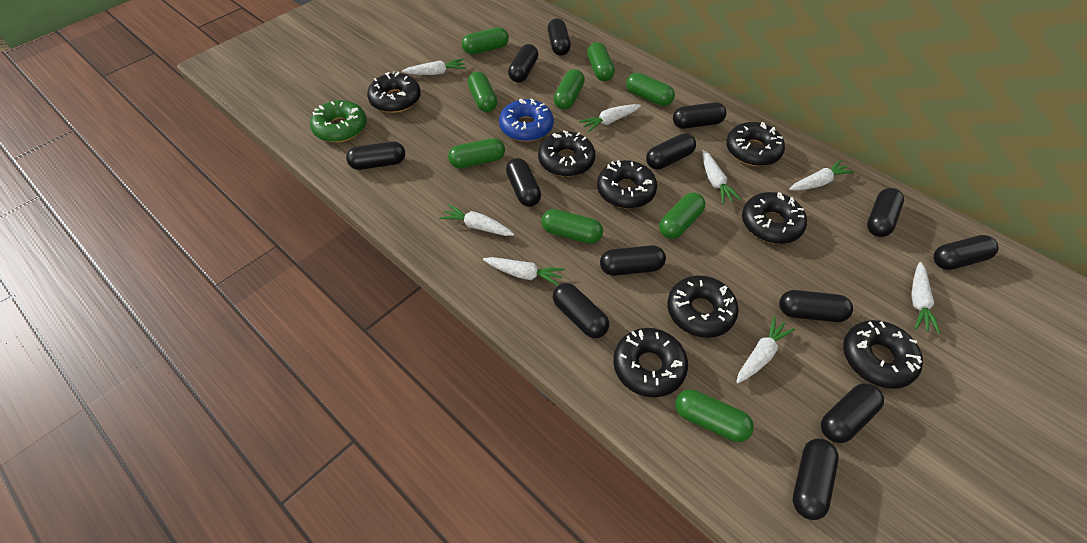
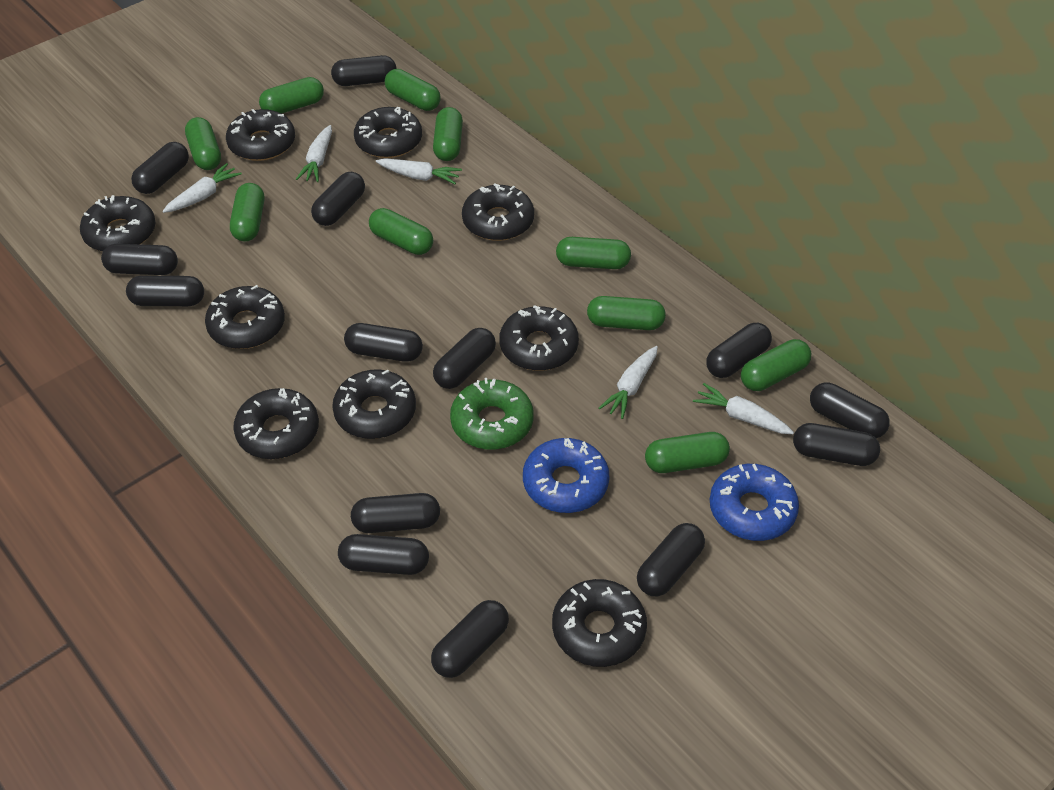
black capsule: 13 -> 14
black donut: 8 -> 9
blue donut: 1 -> 2
green capsule: 9 -> 10
white carrot: 8 -> 5

